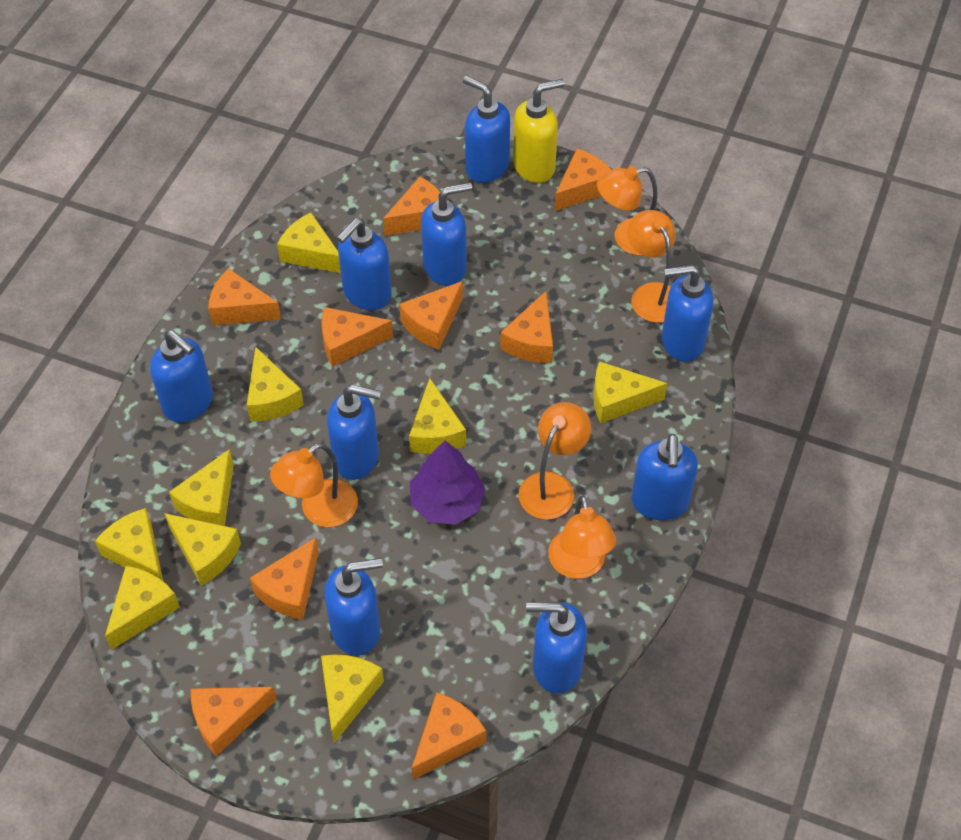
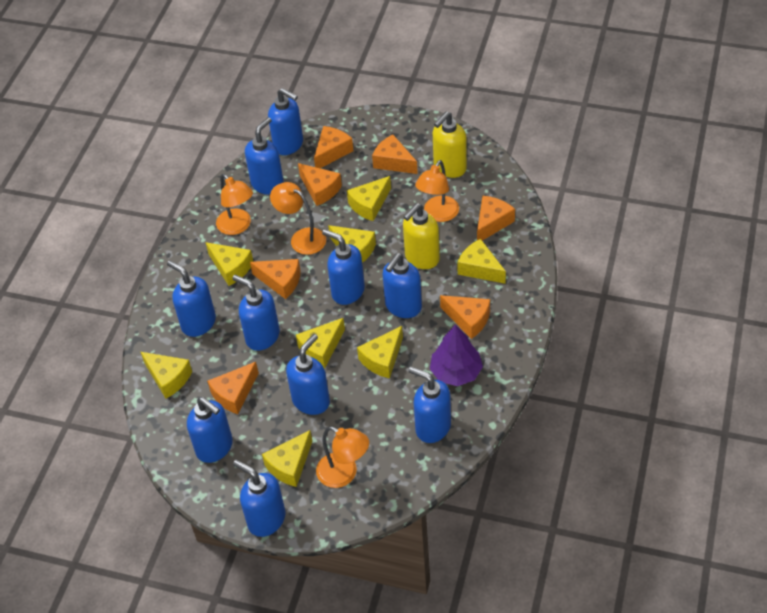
blue soap dispenser: 9 -> 10
orange cheese: 9 -> 7
orange lamp: 5 -> 4
yellow cheese: 9 -> 8
yellow soap dispenser: 1 -> 2

